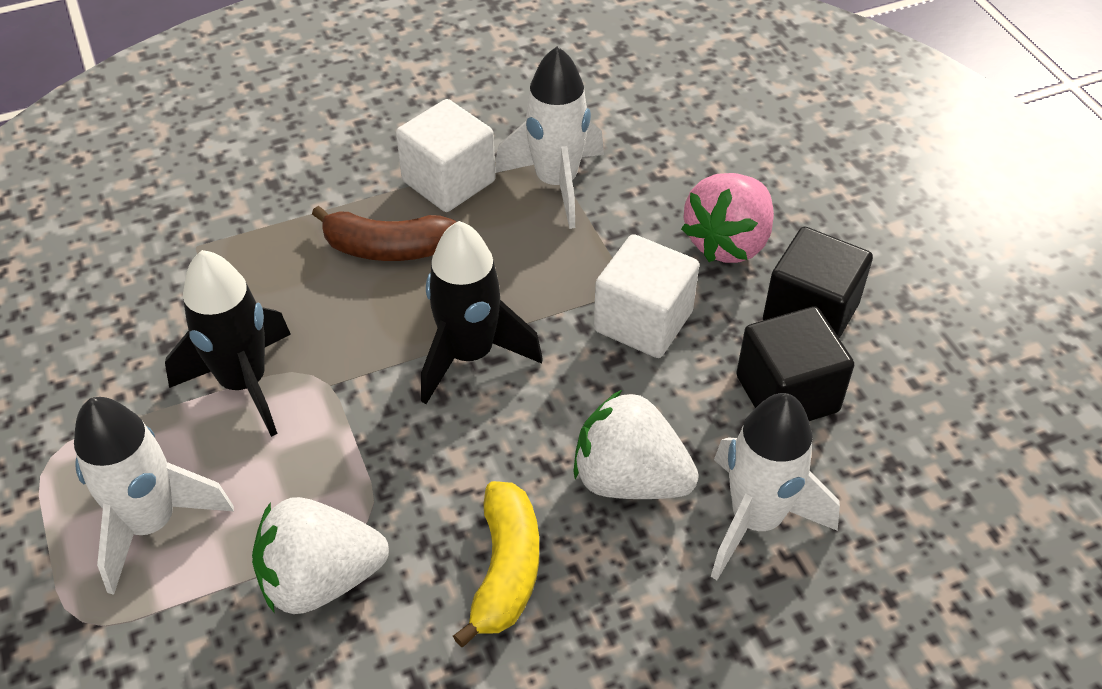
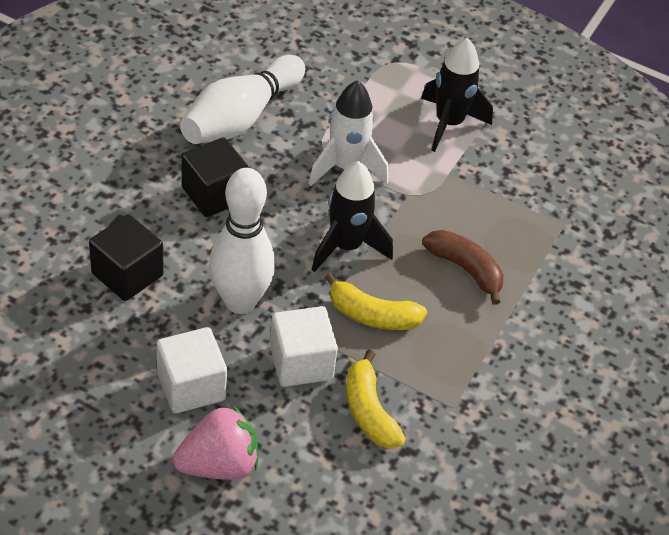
white bowling pin: 0 -> 2
white rocket: 3 -> 1
white strawberry: 2 -> 0
yellow banana: 1 -> 2

